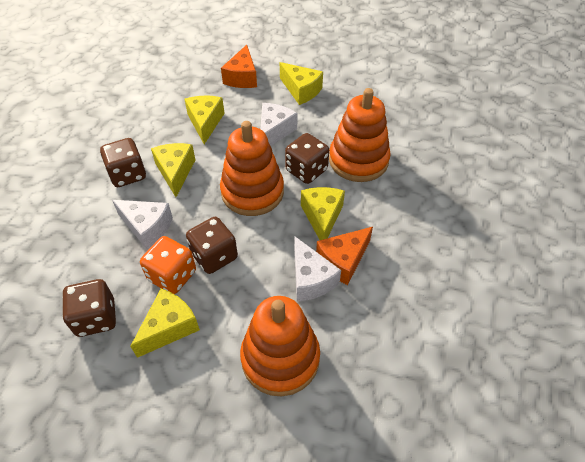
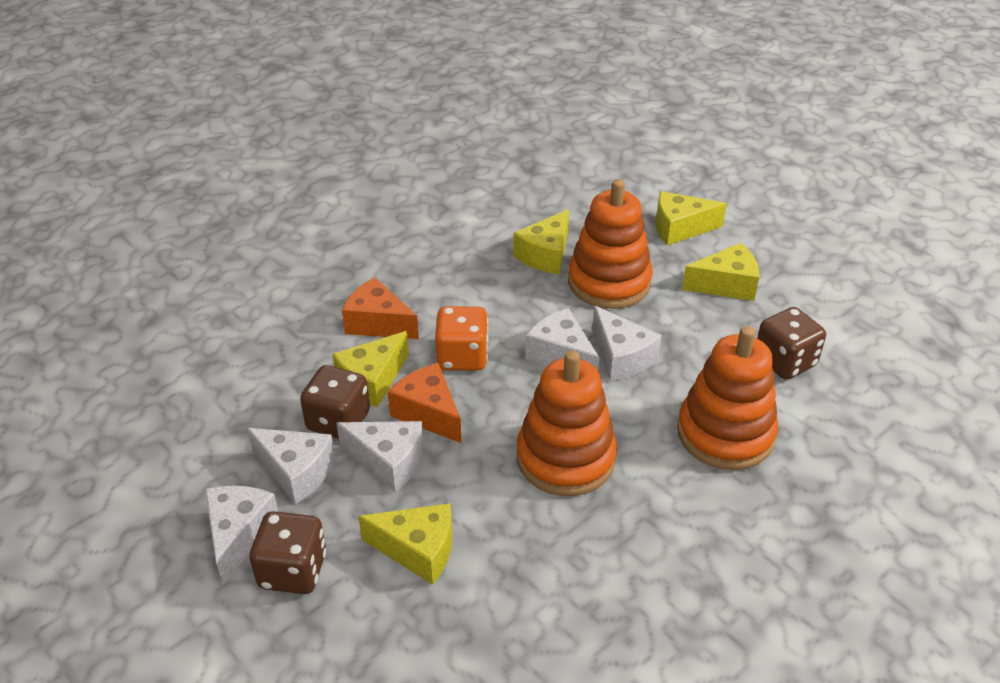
brown dice: 4 -> 3
white cheese: 3 -> 5

